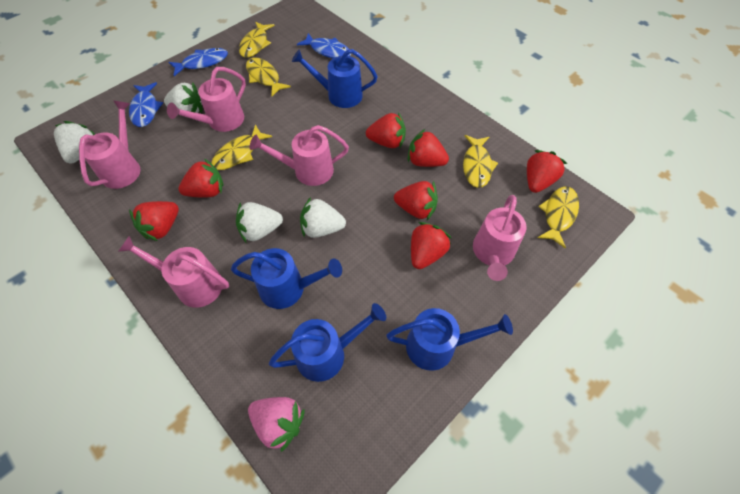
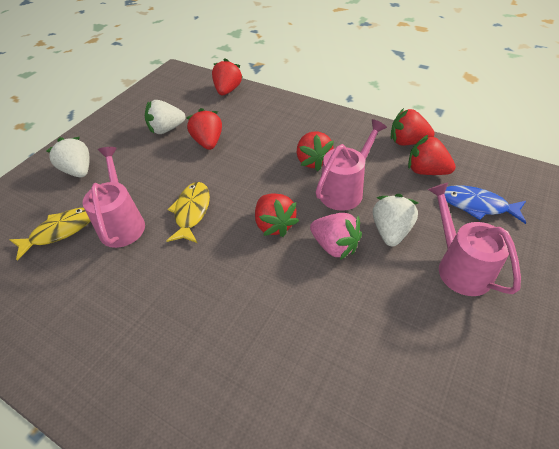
blue fish: 3 -> 1
blue watering can: 4 -> 0
pink watering can: 5 -> 3
red strawberry: 7 -> 6
white strawberry: 4 -> 3
yellow fish: 5 -> 2

